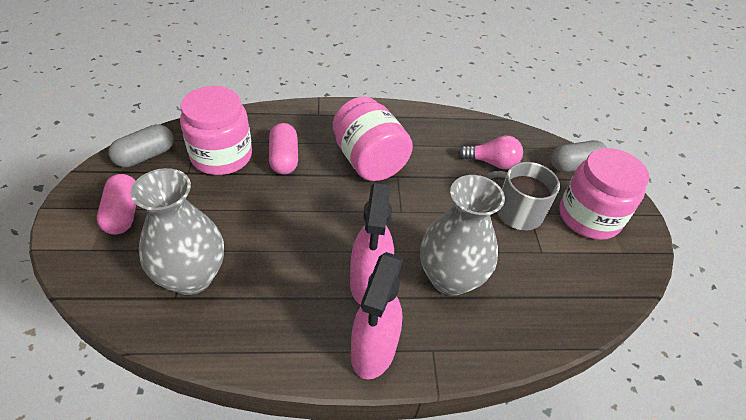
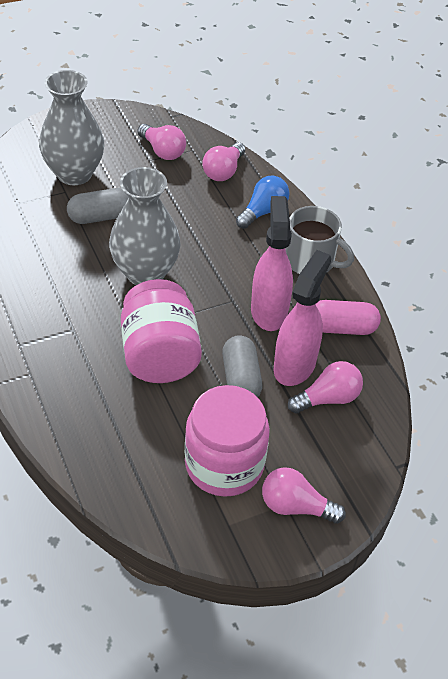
blue light bulb: 0 -> 1
pink capsule: 2 -> 1
pink jar: 3 -> 2
pink light bulb: 1 -> 4

